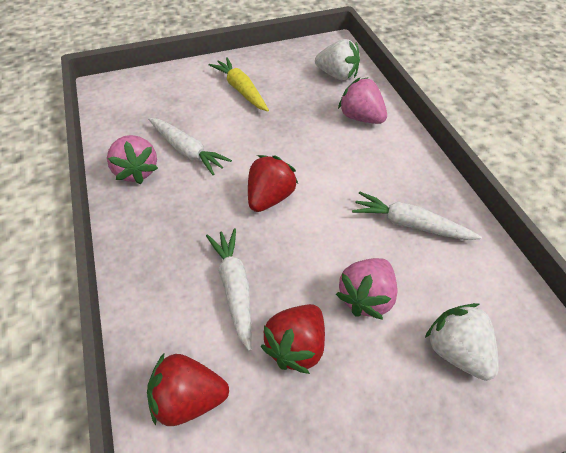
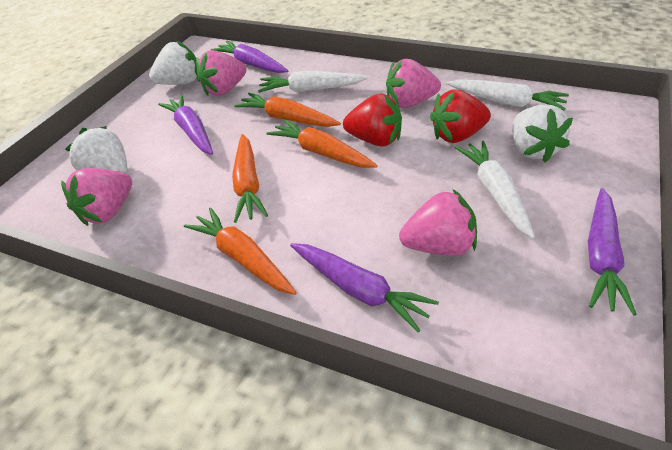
orange carrot: 0 -> 4
pink strawberry: 3 -> 4
purple carrot: 0 -> 4
red strawberry: 3 -> 2
white strawberry: 2 -> 3
yellow carrot: 1 -> 0

